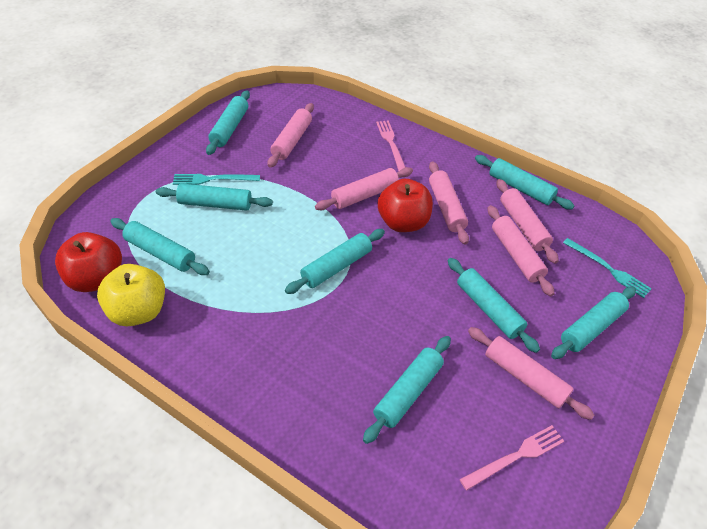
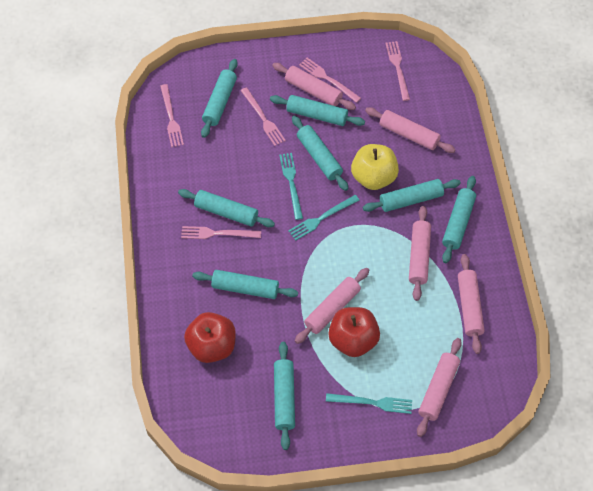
pink fork: 2 -> 5
turquoise fork: 2 -> 3

